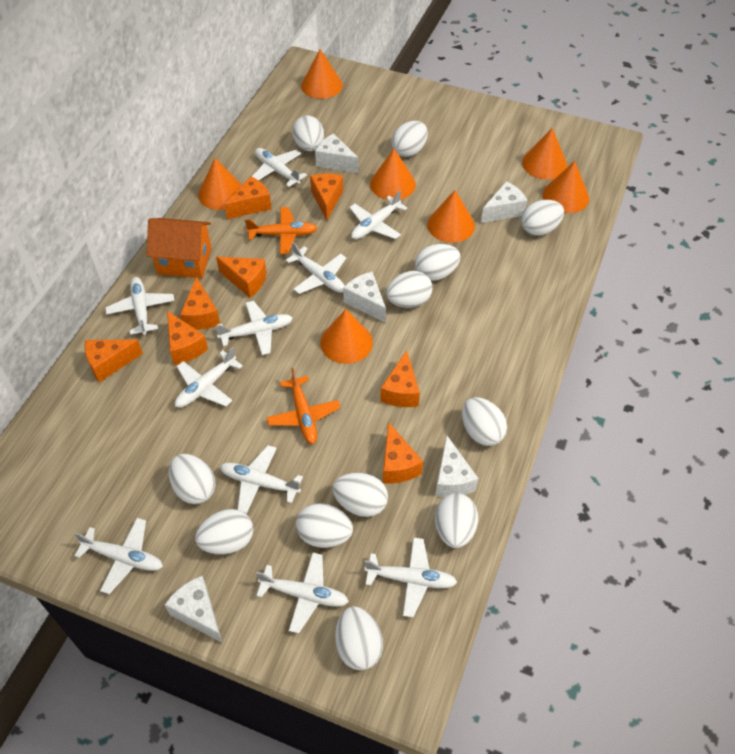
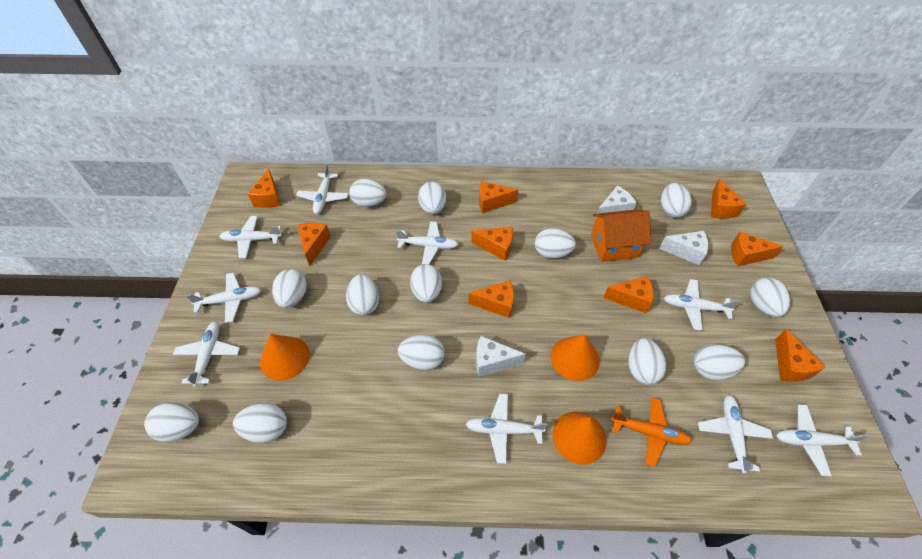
orange cheese: 8 -> 9
orange cone: 7 -> 3
orange plane: 2 -> 1
white cheese: 5 -> 3
white egg: 12 -> 13
white plane: 10 -> 9

